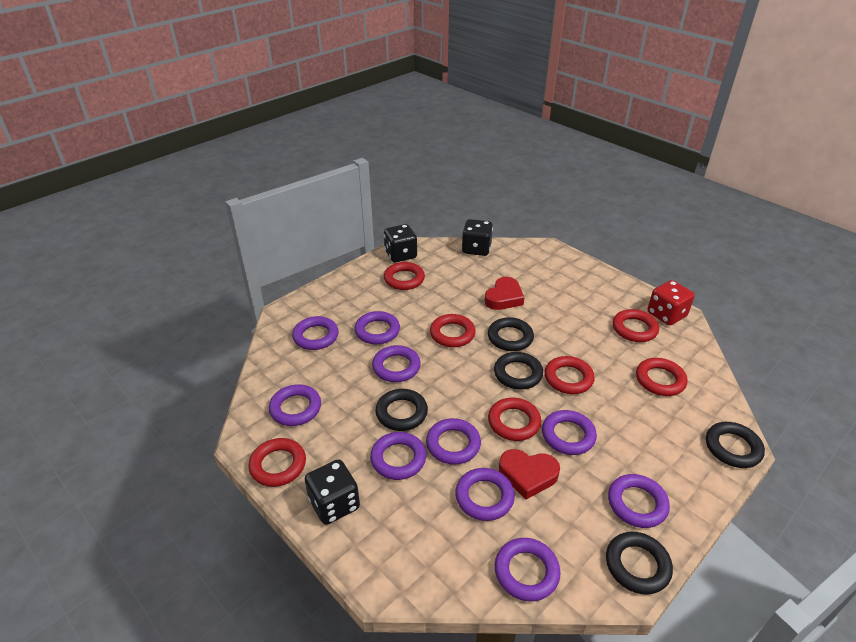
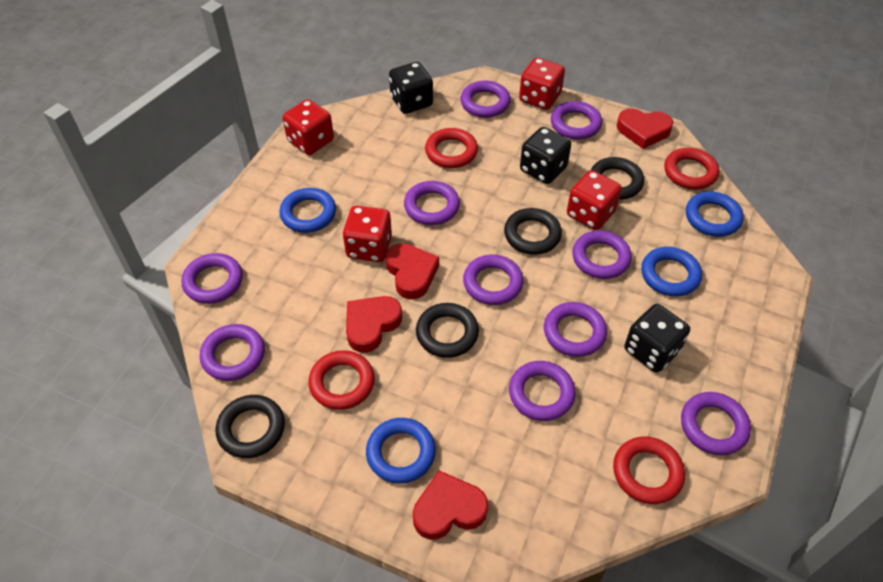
black ring: 5 -> 4
blue ring: 0 -> 4
red dice: 1 -> 4
red heart: 2 -> 4
red ring: 7 -> 4

